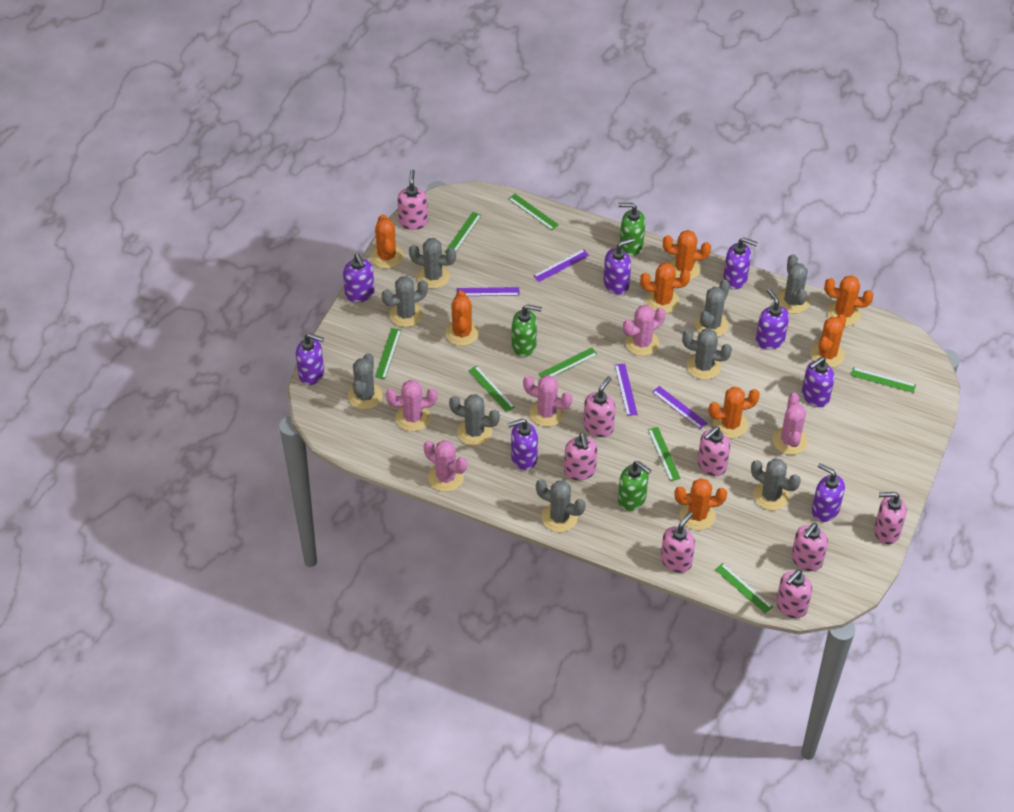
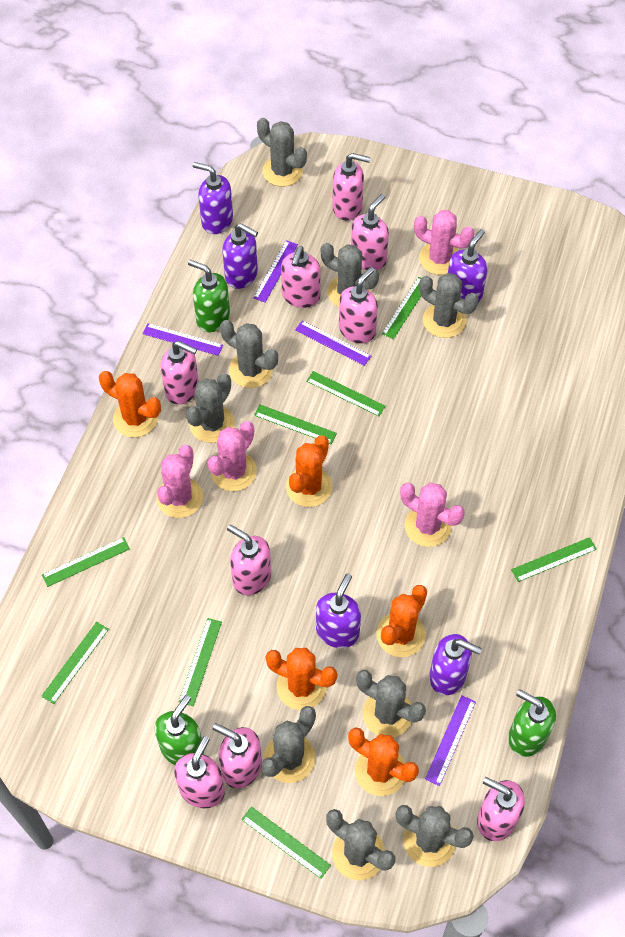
orange cactus: 8 -> 5
pink cactus: 5 -> 4
pink soap dispenser: 8 -> 9
purple soap dispenser: 8 -> 5

